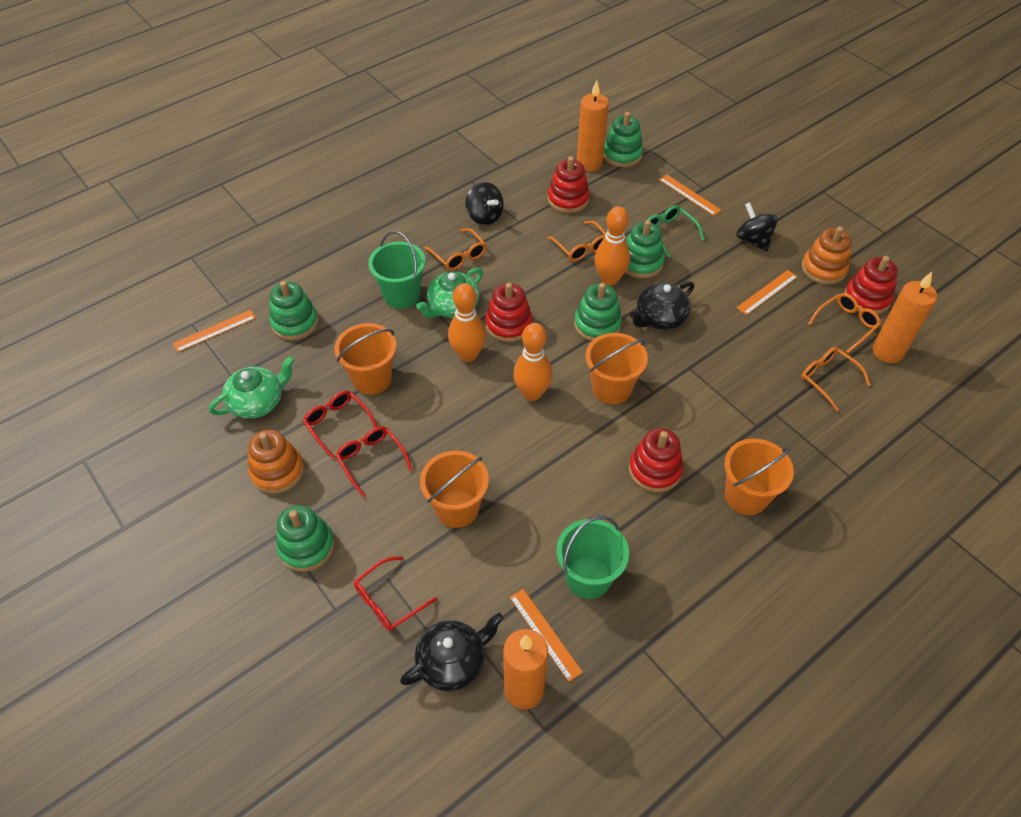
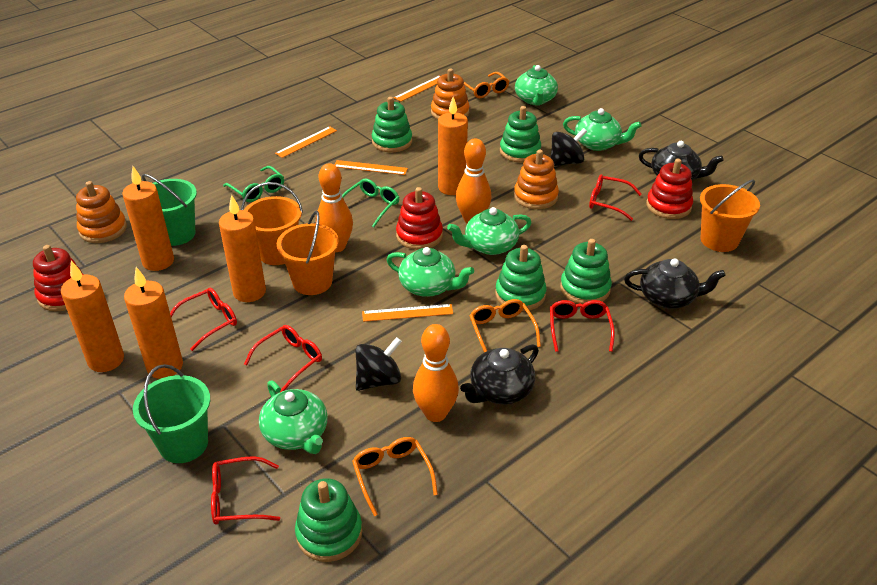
black teapot: 2 -> 3
green glasses: 1 -> 2
green teapot: 2 -> 5
orange bucket: 4 -> 3
orange candle: 3 -> 5
orange glasses: 4 -> 3
orange stacking toy: 2 -> 3
red glasses: 3 -> 5
red stacking toy: 4 -> 3

